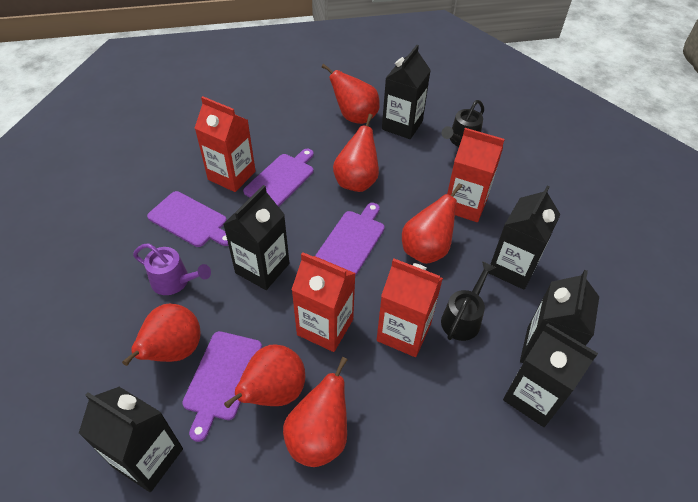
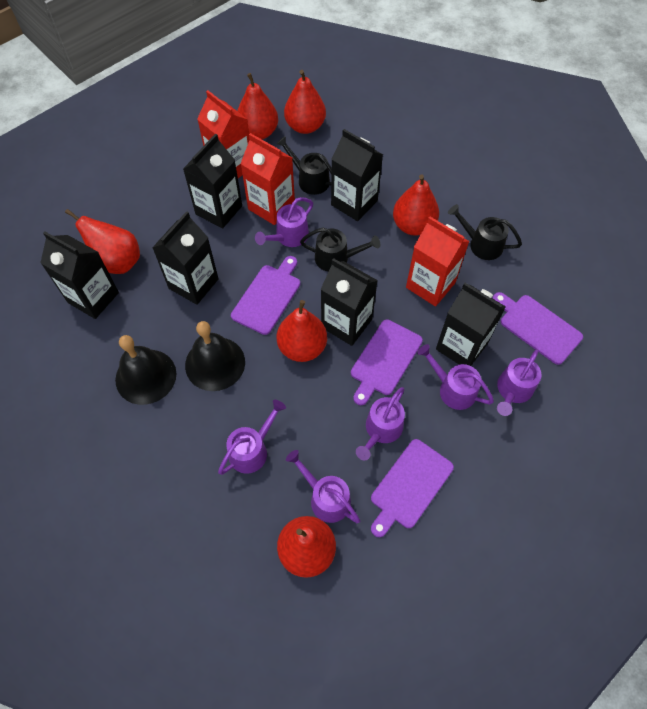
black bell: 0 -> 2
black watering can: 2 -> 3
purple watering can: 1 -> 6
red carton: 4 -> 3

